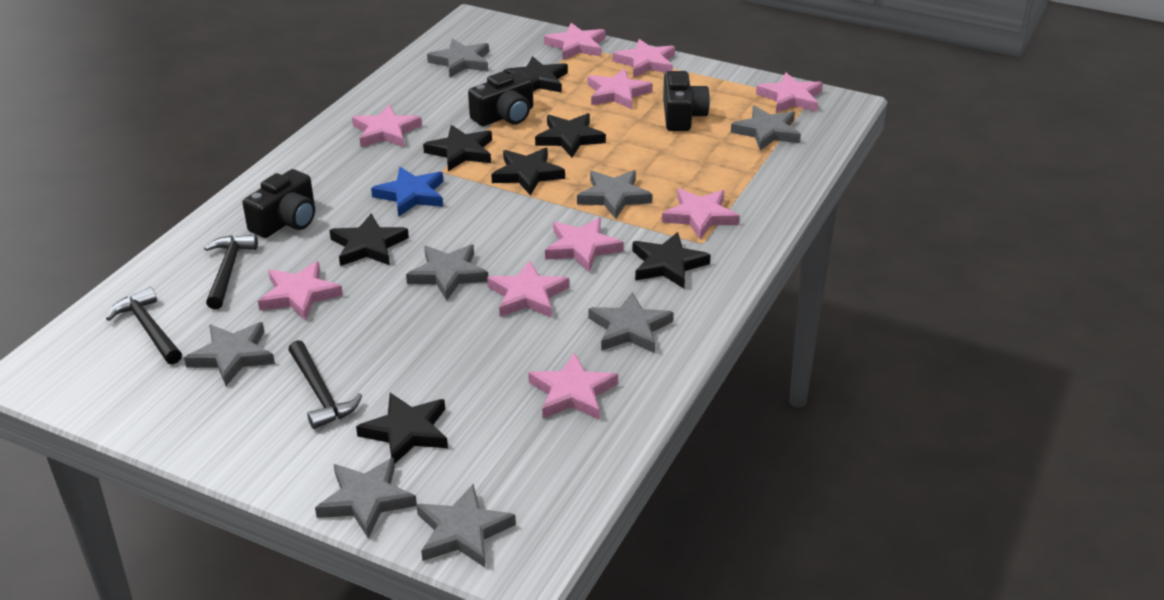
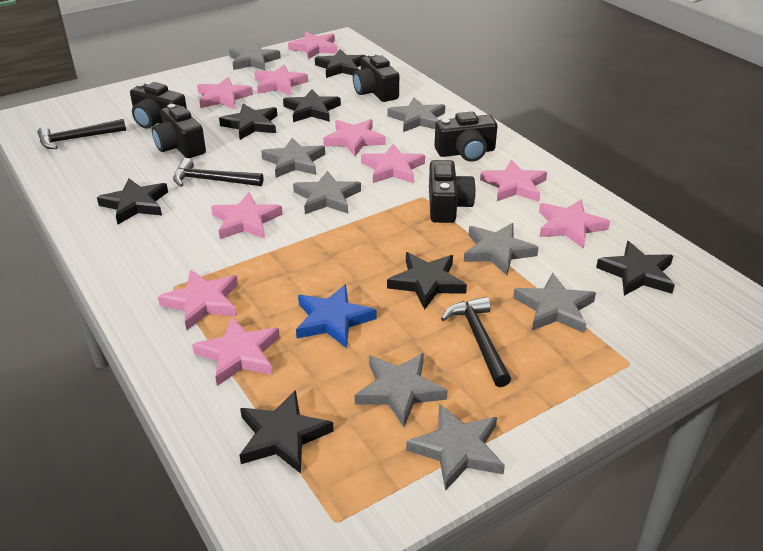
black camera: 3 -> 5

